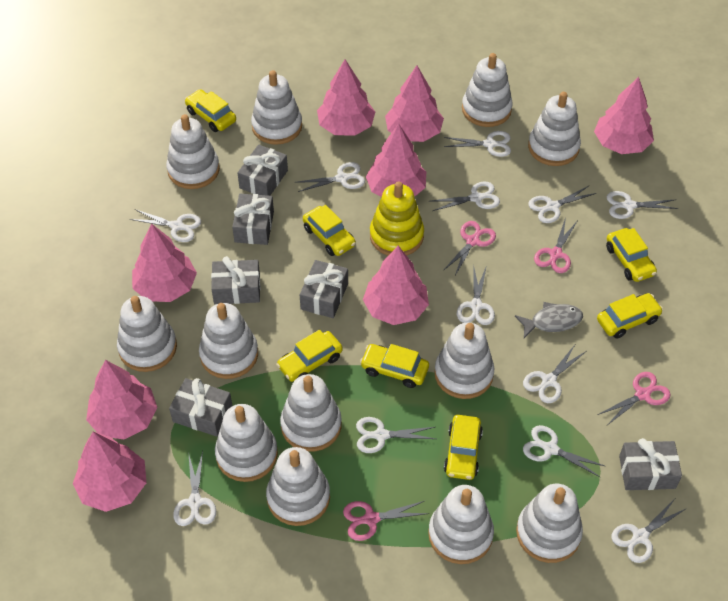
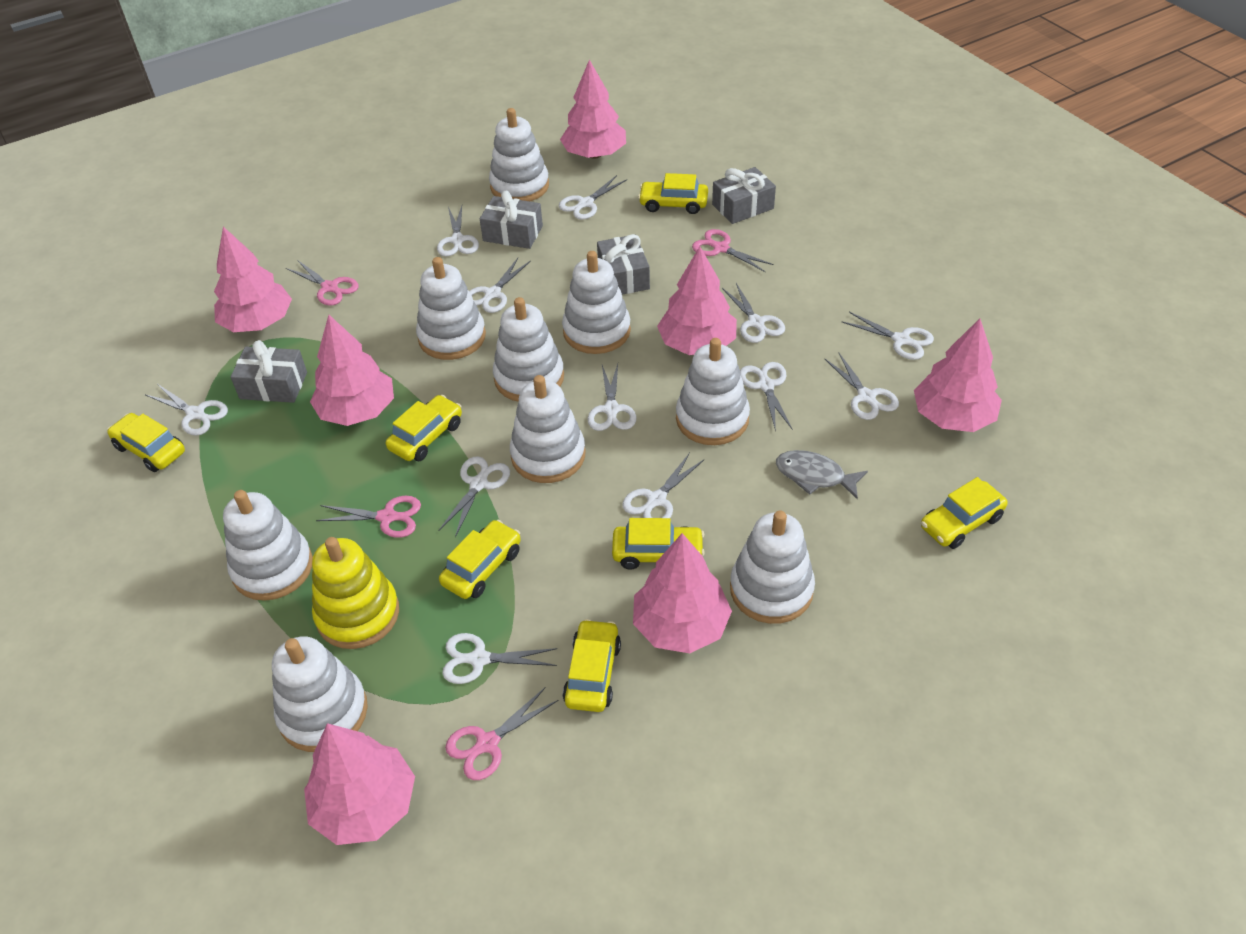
grey gift: 6 -> 4
pink tree: 8 -> 7
white stacking toy: 12 -> 9

